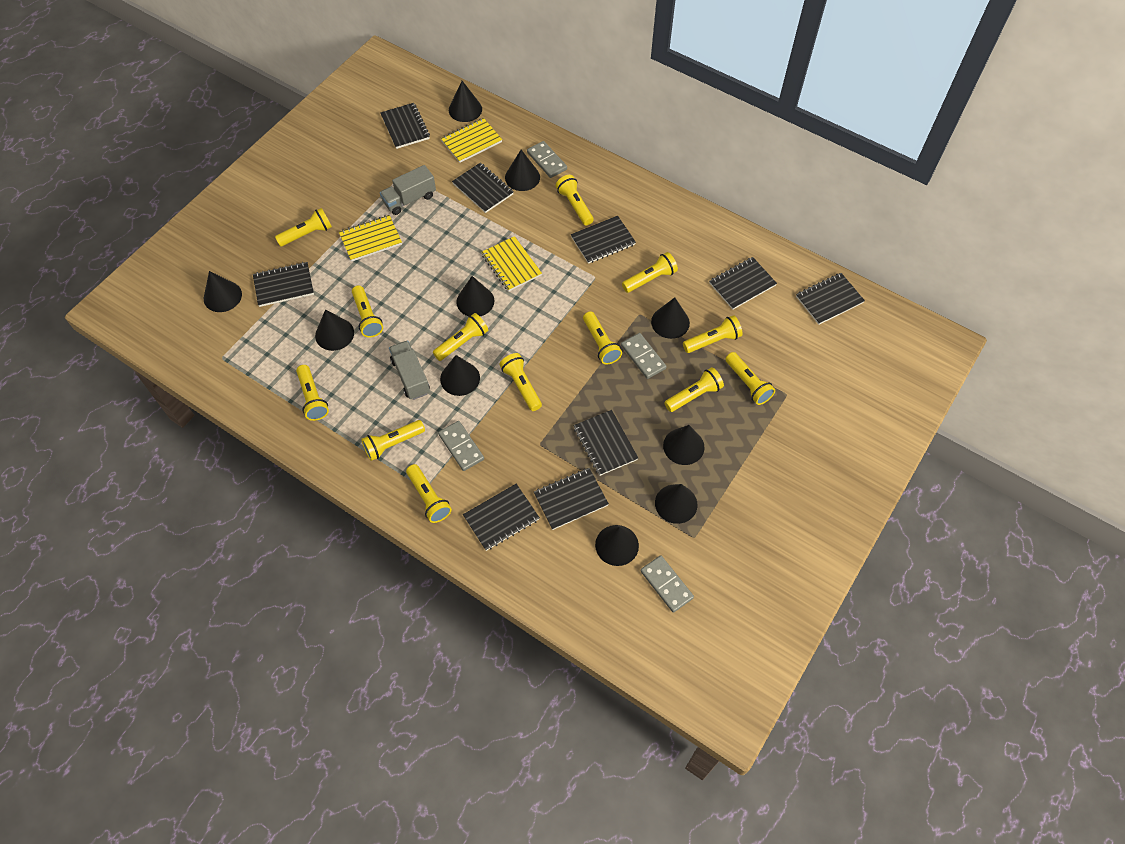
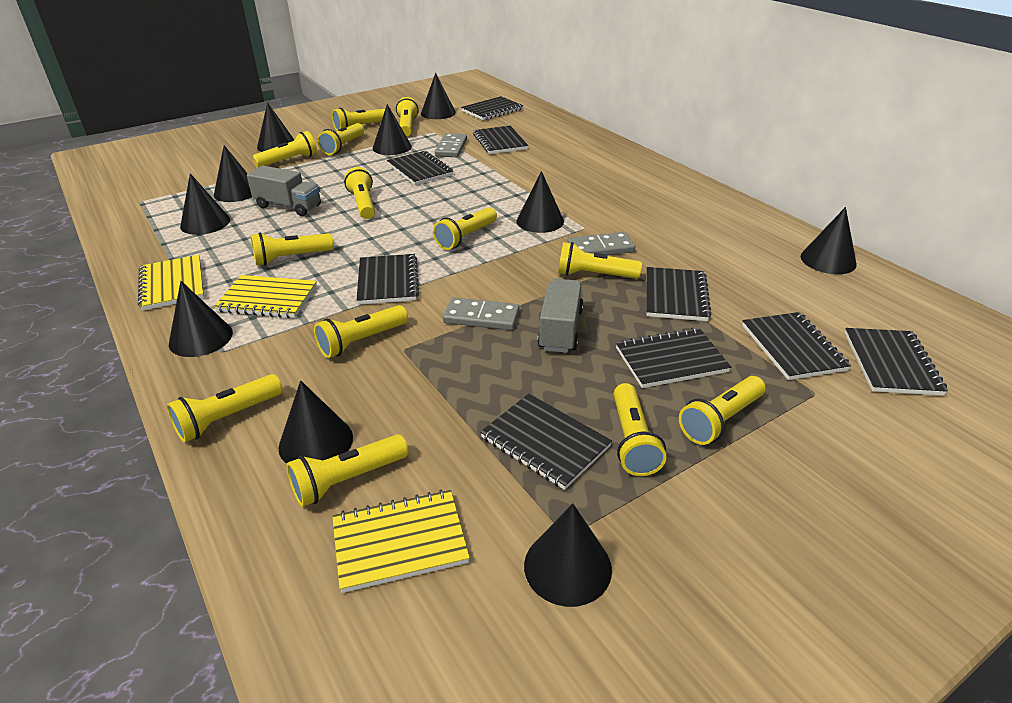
grey domino: 4 -> 3

